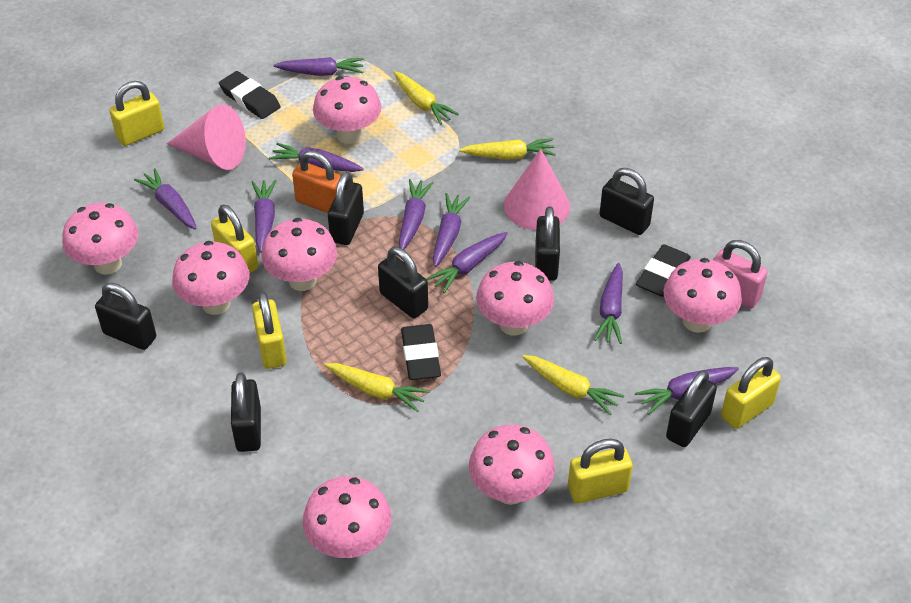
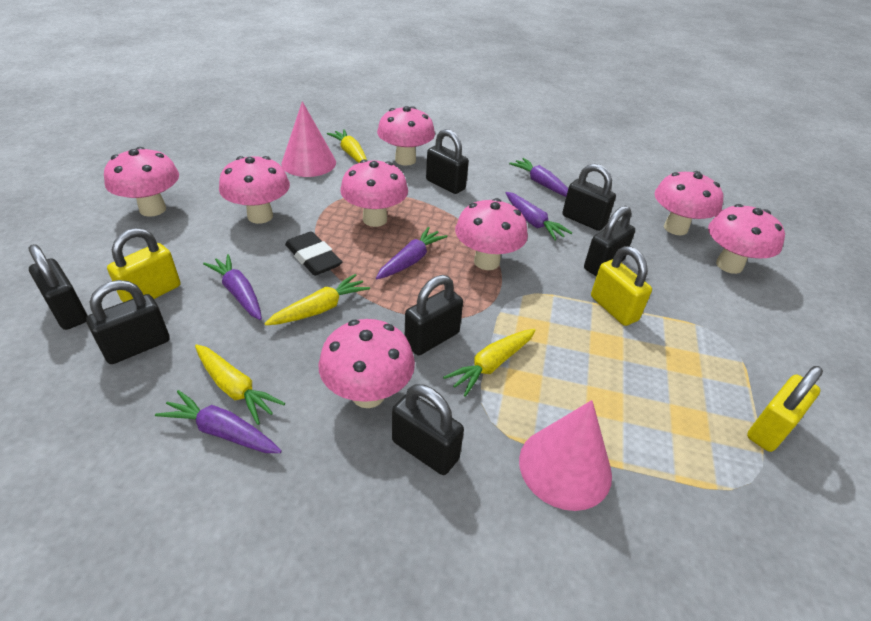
black eraser: 3 -> 1
orange padlock: 1 -> 0
pink padlock: 1 -> 0
purple carrot: 9 -> 5
yellow padlock: 5 -> 3

